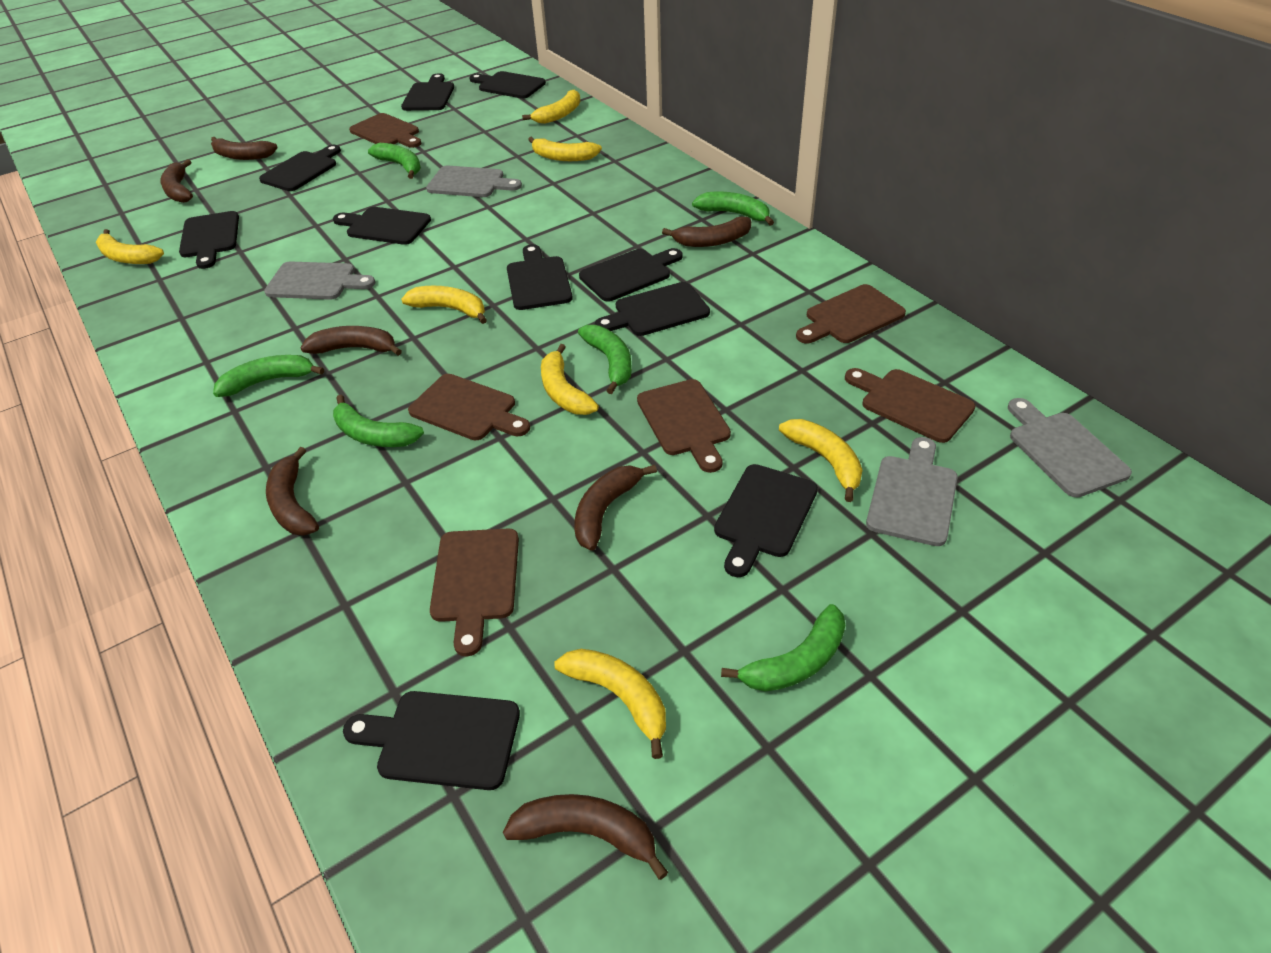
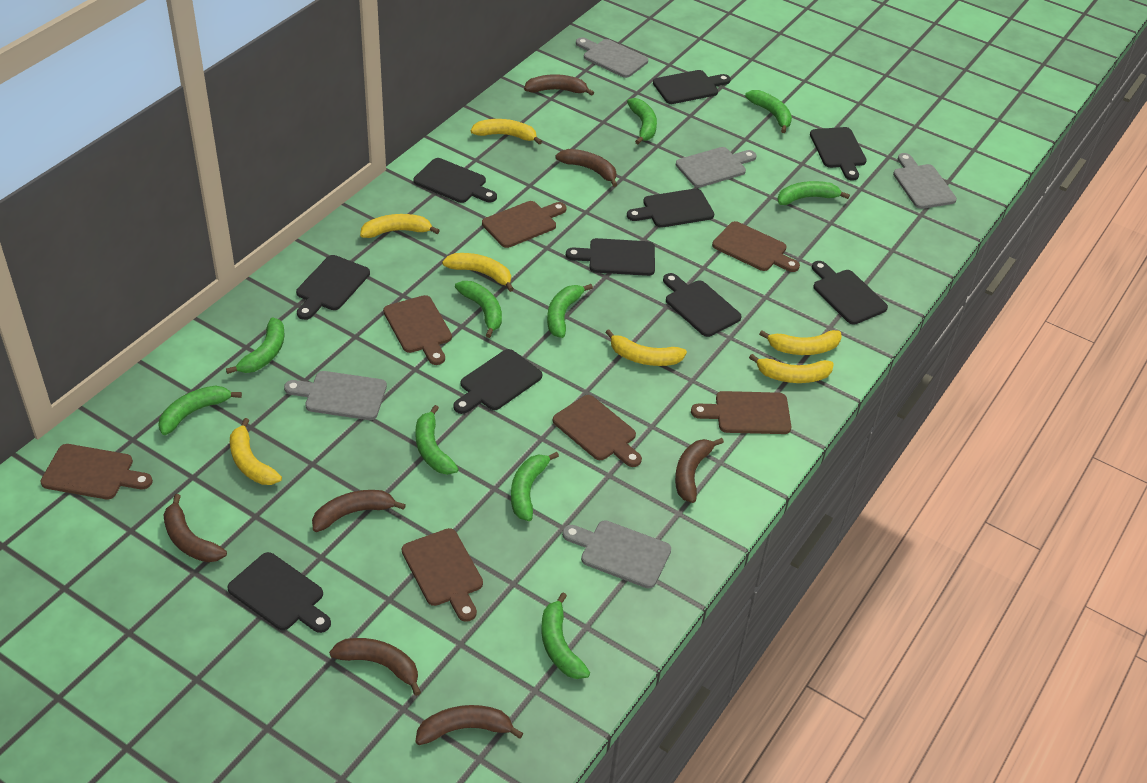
brown cutting board: 6 -> 7
green banana: 6 -> 10
grey cutting board: 4 -> 5

